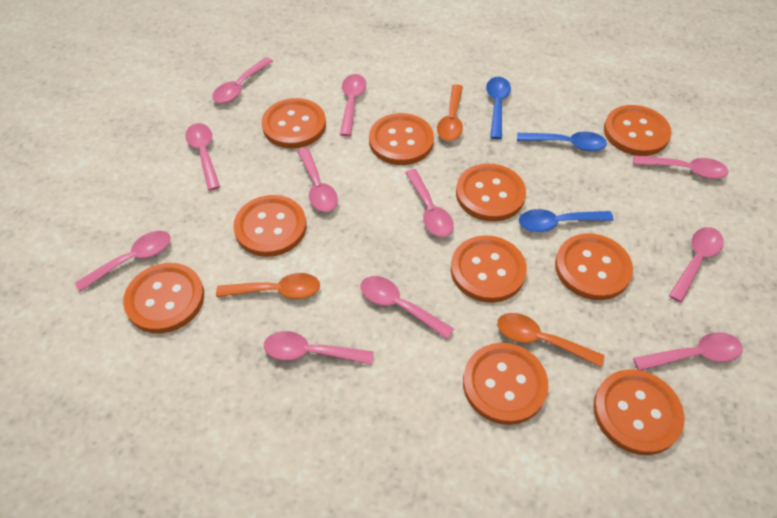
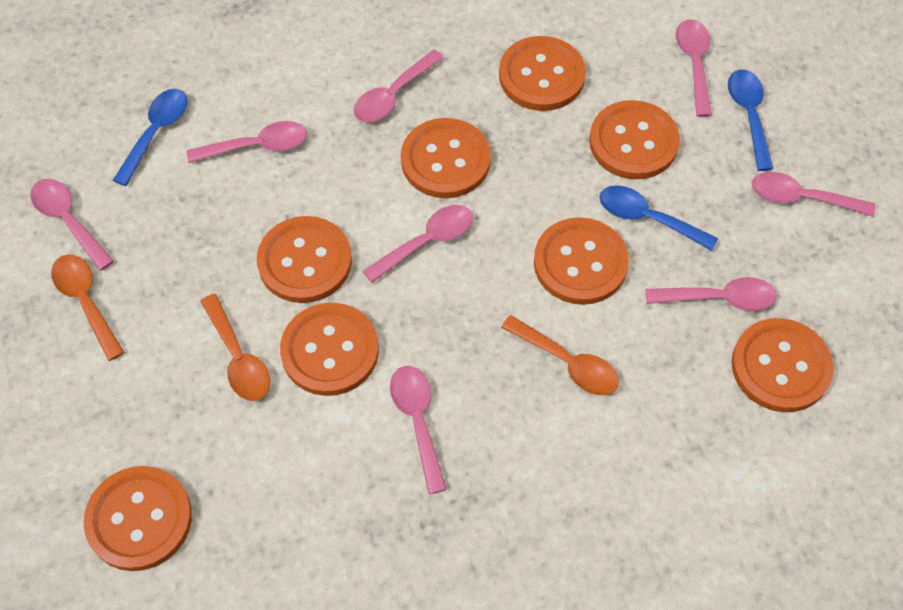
orange button: 10 -> 8
pink spoon: 11 -> 8

